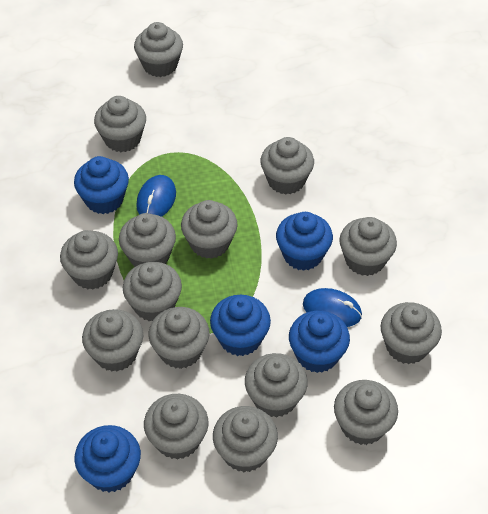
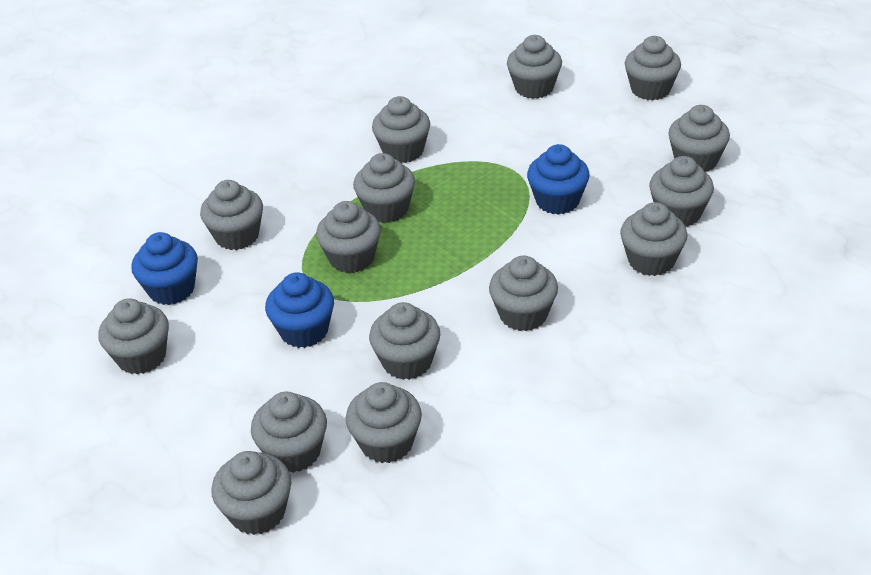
blue cupcake: 5 -> 3
blue mouse: 2 -> 0

